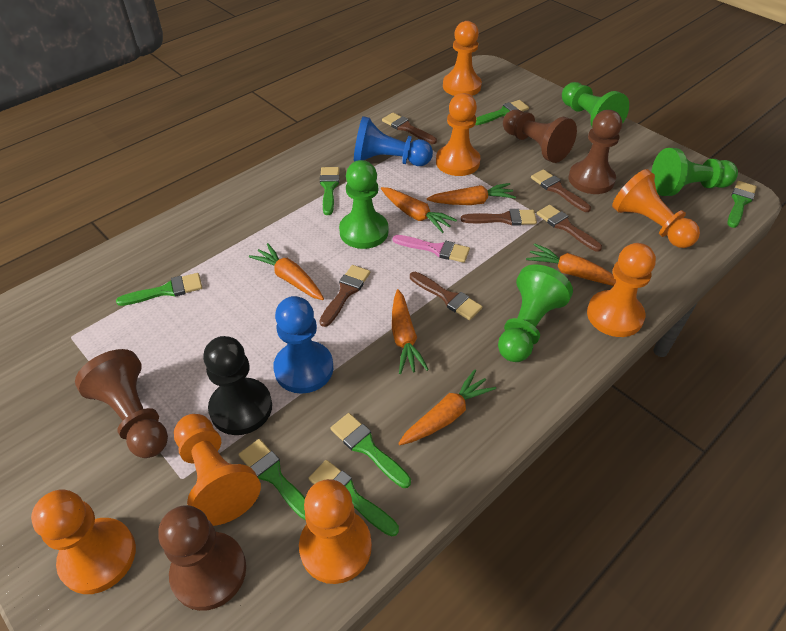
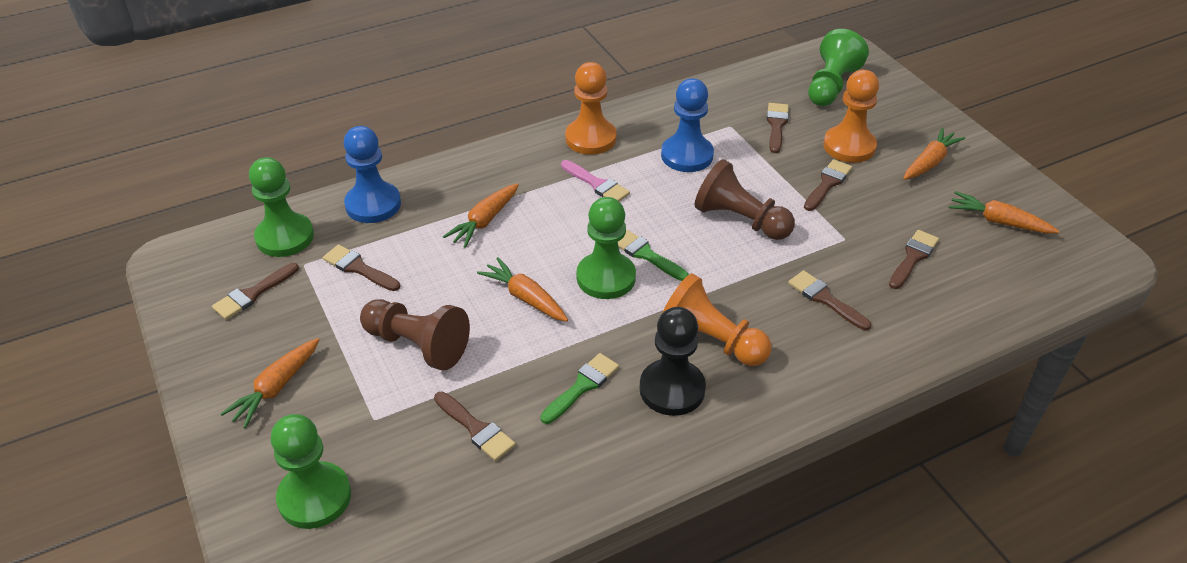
brown brush: 6 -> 7
brown pawn: 4 -> 2
green brush: 7 -> 2
orange carrot: 6 -> 5
orange pawn: 7 -> 3

